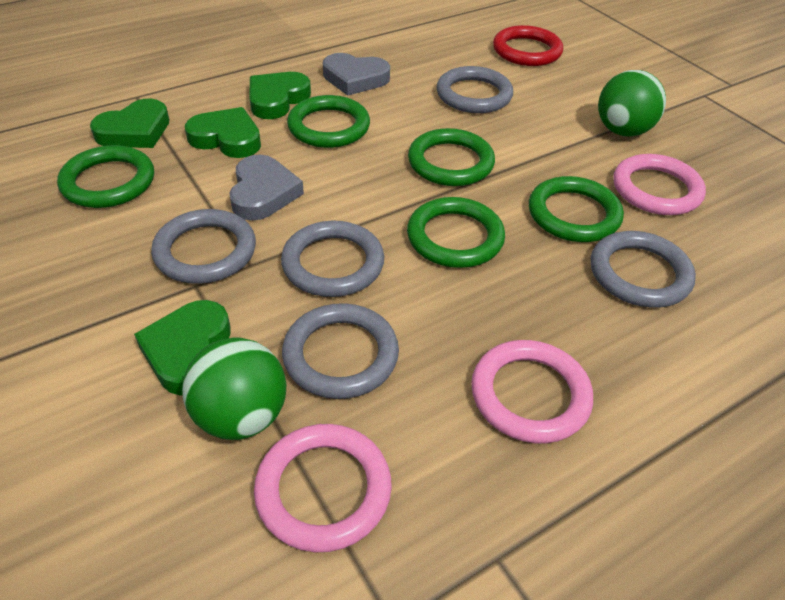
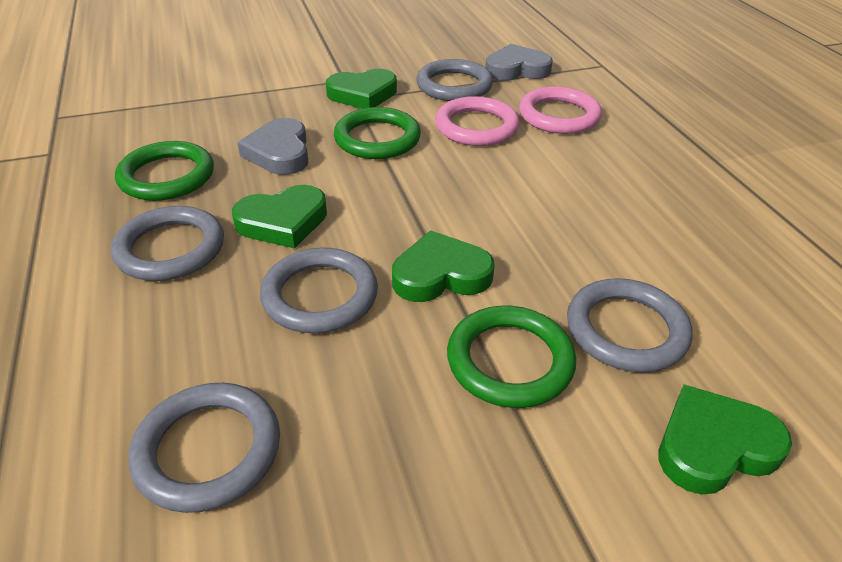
green ball: 2 -> 0
green ring: 5 -> 3
pink ring: 3 -> 2
red ring: 1 -> 0

